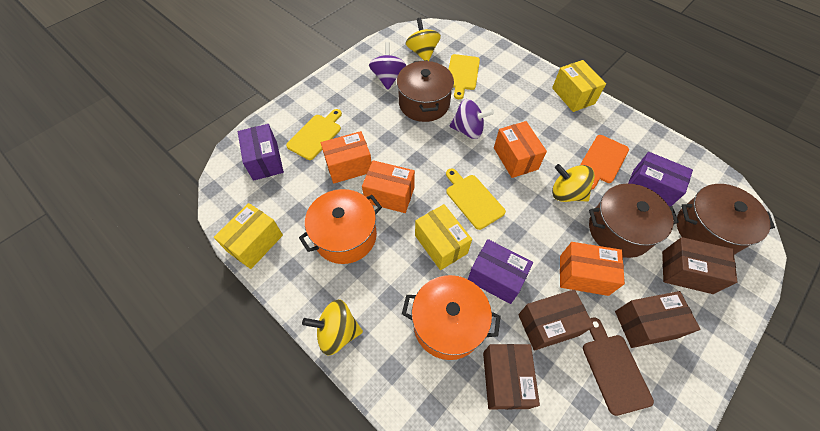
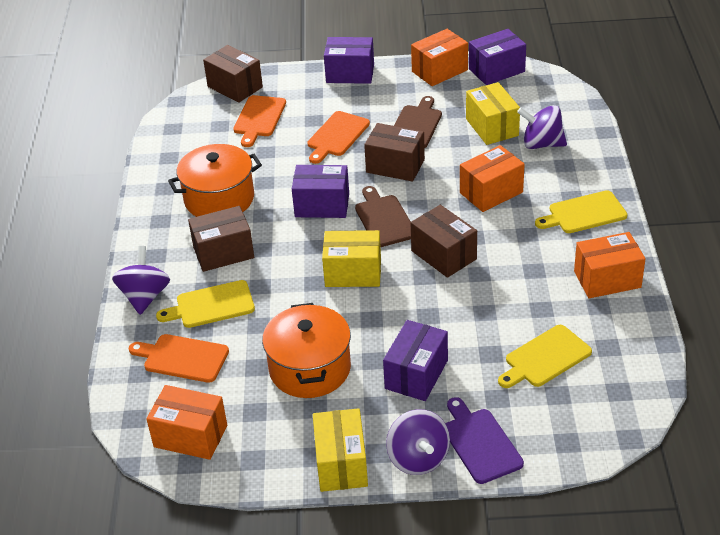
brown cutting board: 1 -> 2
brown pot: 3 -> 0
orange cutting board: 1 -> 3
purple box: 3 -> 4
purple cutting board: 0 -> 1
purple spinning top: 2 -> 3
yellow spinning top: 3 -> 0

